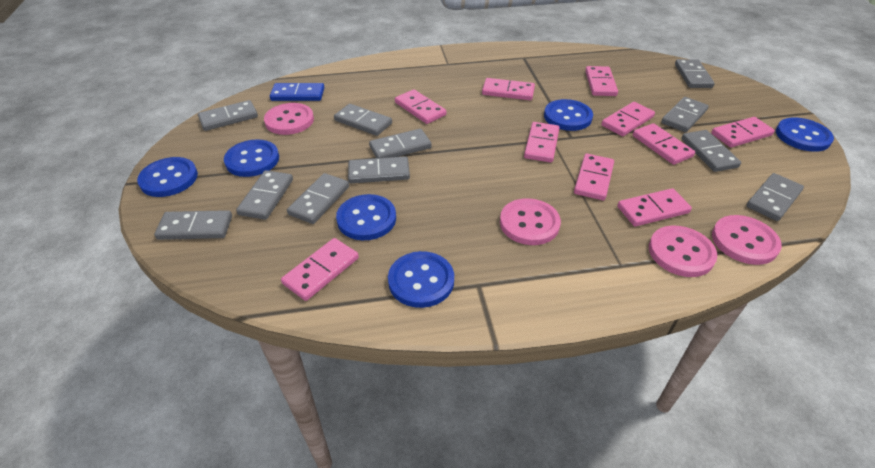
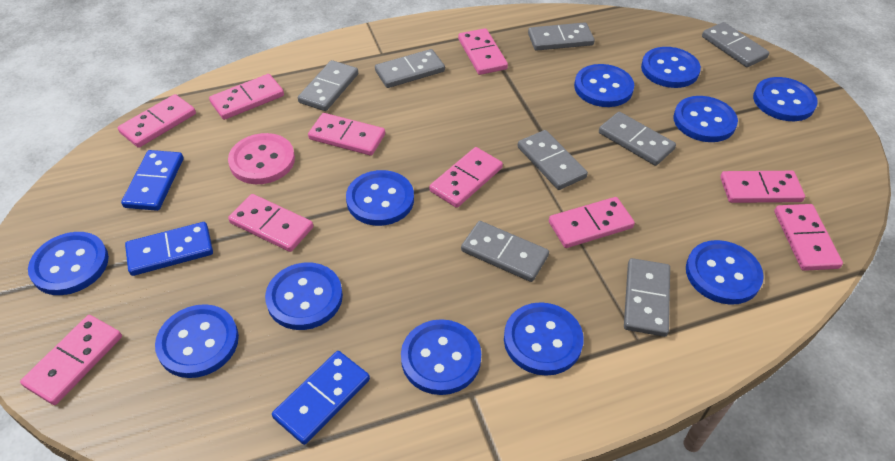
blue button: 6 -> 11
blue domino: 1 -> 3
grey domino: 11 -> 8
pink button: 4 -> 1

